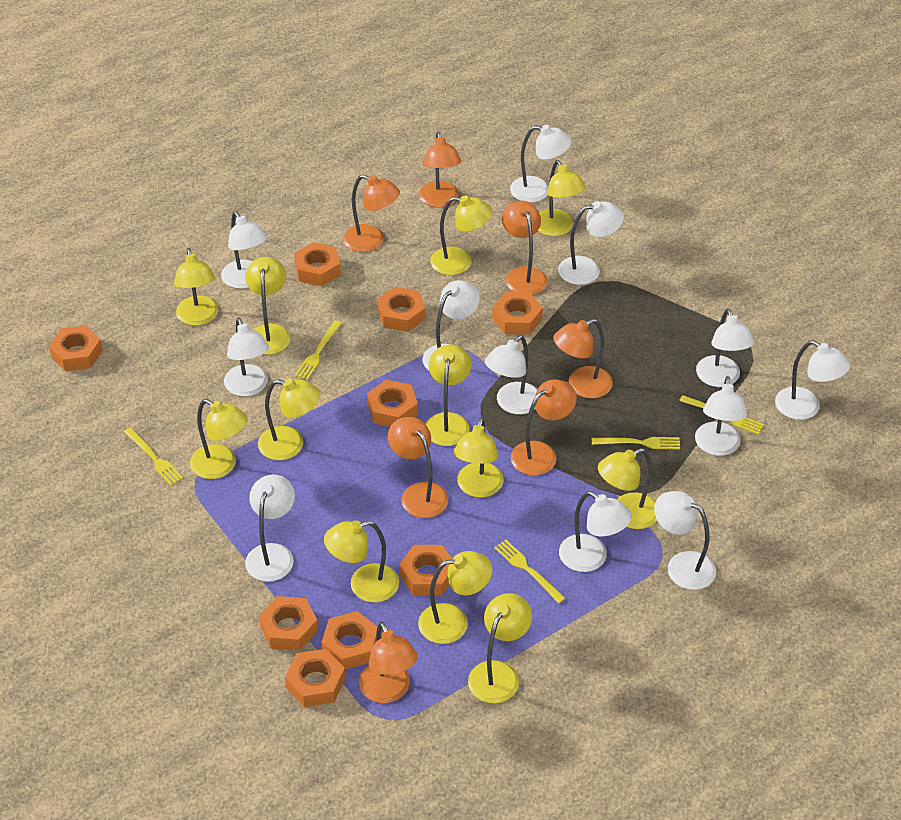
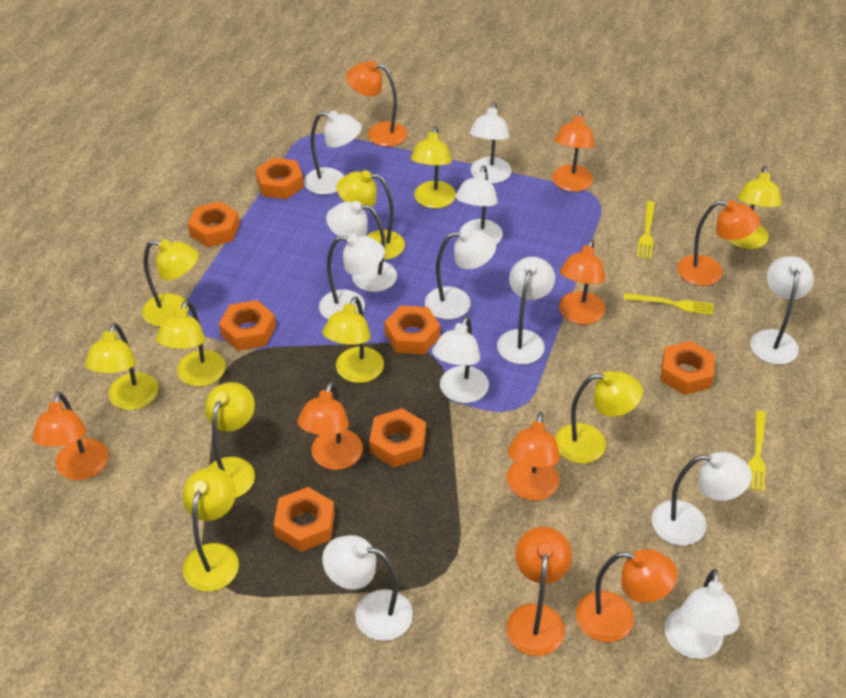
orange lamp: 7 -> 9
orange nut: 9 -> 7
yellow fork: 5 -> 3
yellow lamp: 12 -> 10

